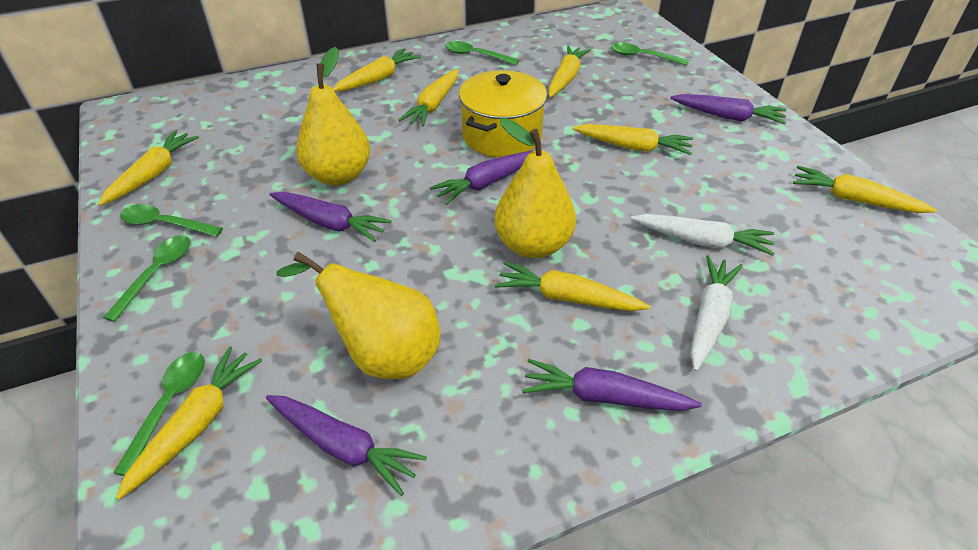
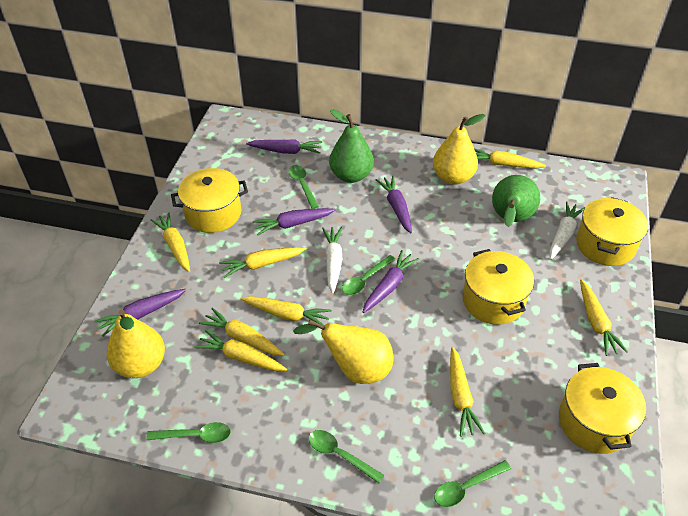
green pear: 0 -> 2
yellow pot: 1 -> 4

